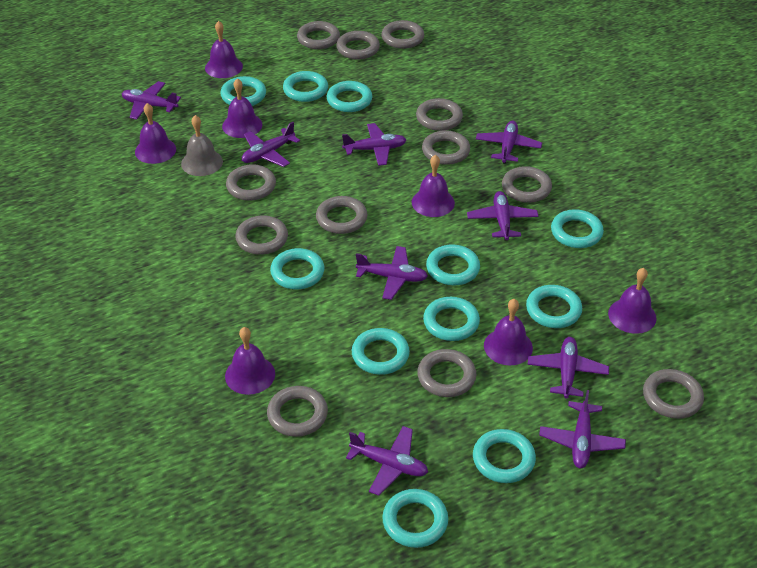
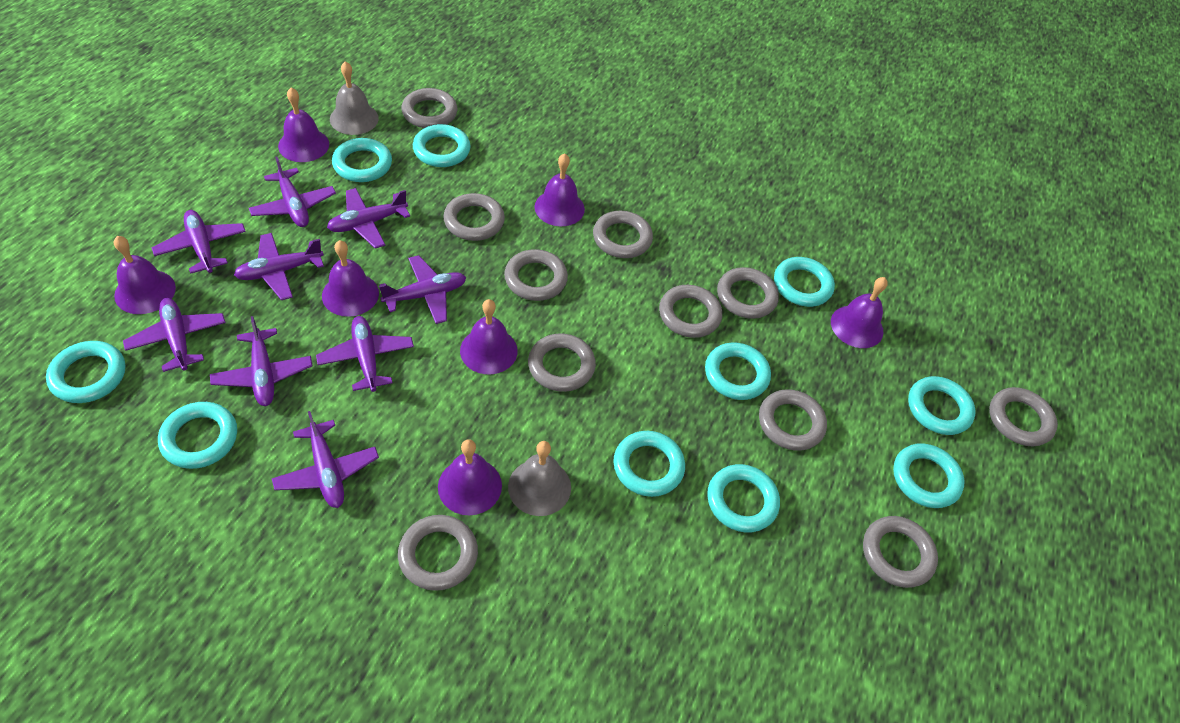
grey bell: 1 -> 2
grey ring: 12 -> 11
turquoise ring: 11 -> 10

